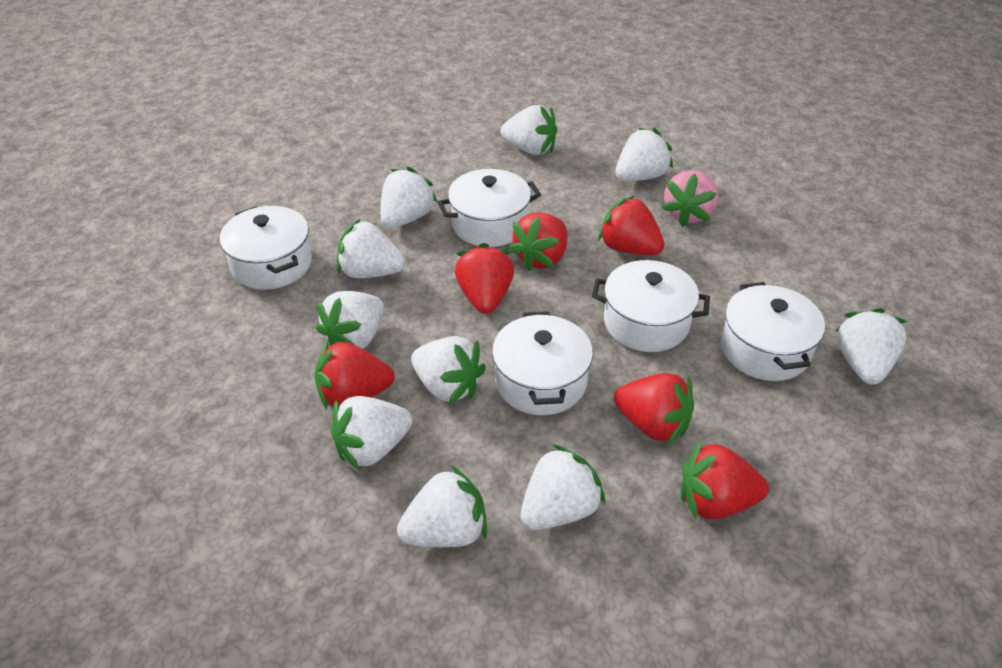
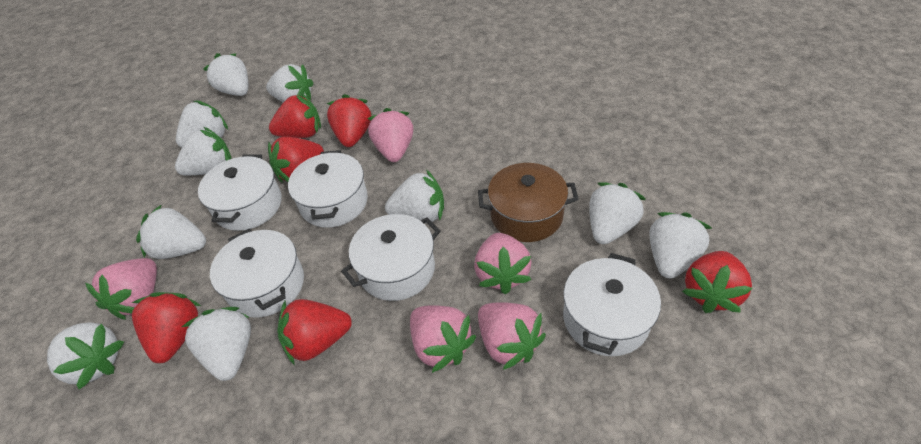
brown pot: 0 -> 1
pink strawberry: 1 -> 5

